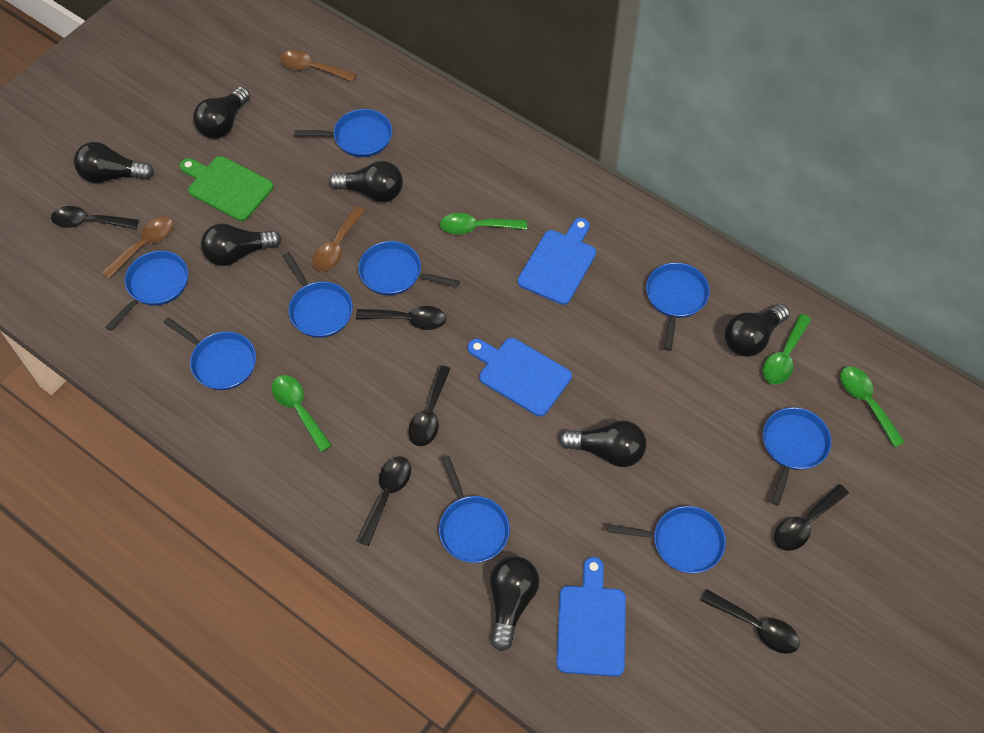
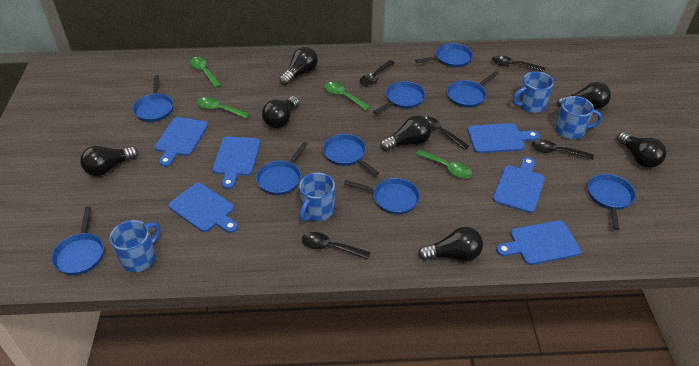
black spoon: 6 -> 5
blue cutting board: 3 -> 6
blue mug: 0 -> 4
brown spoon: 3 -> 0
green cutting board: 1 -> 0

